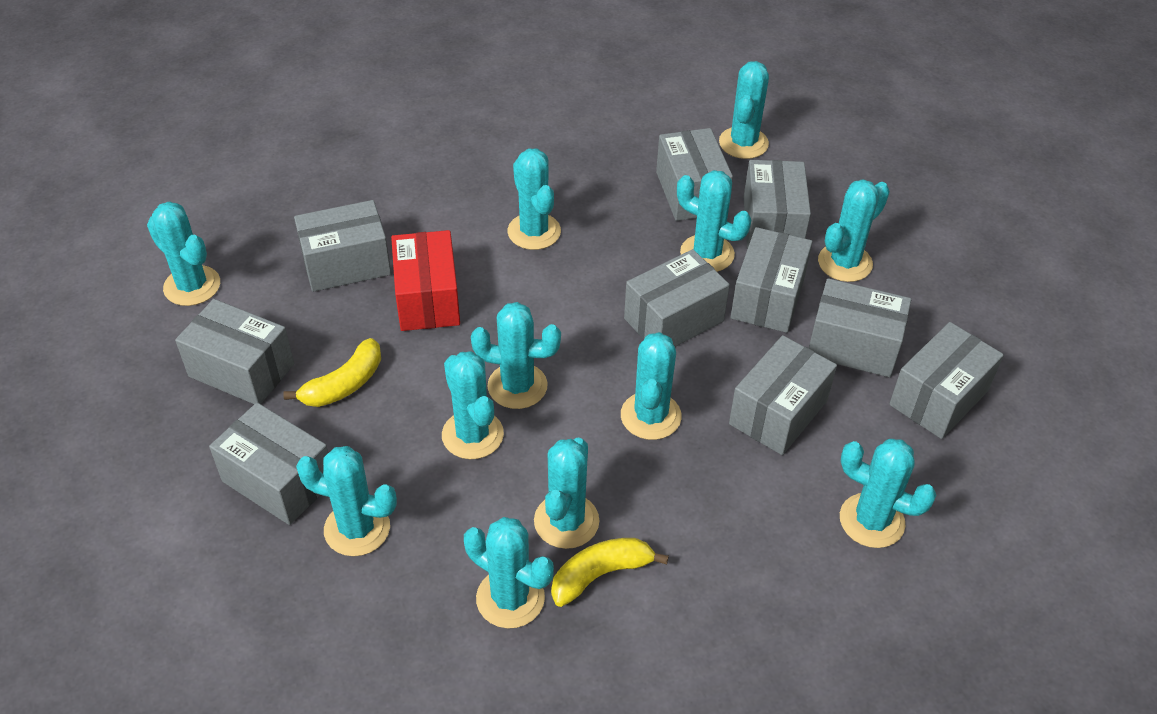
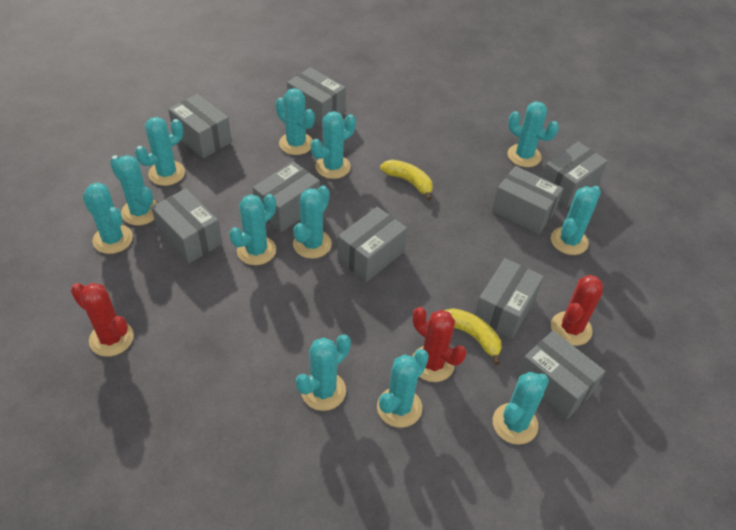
grey box: 10 -> 9
red box: 1 -> 0
red cactus: 0 -> 3

